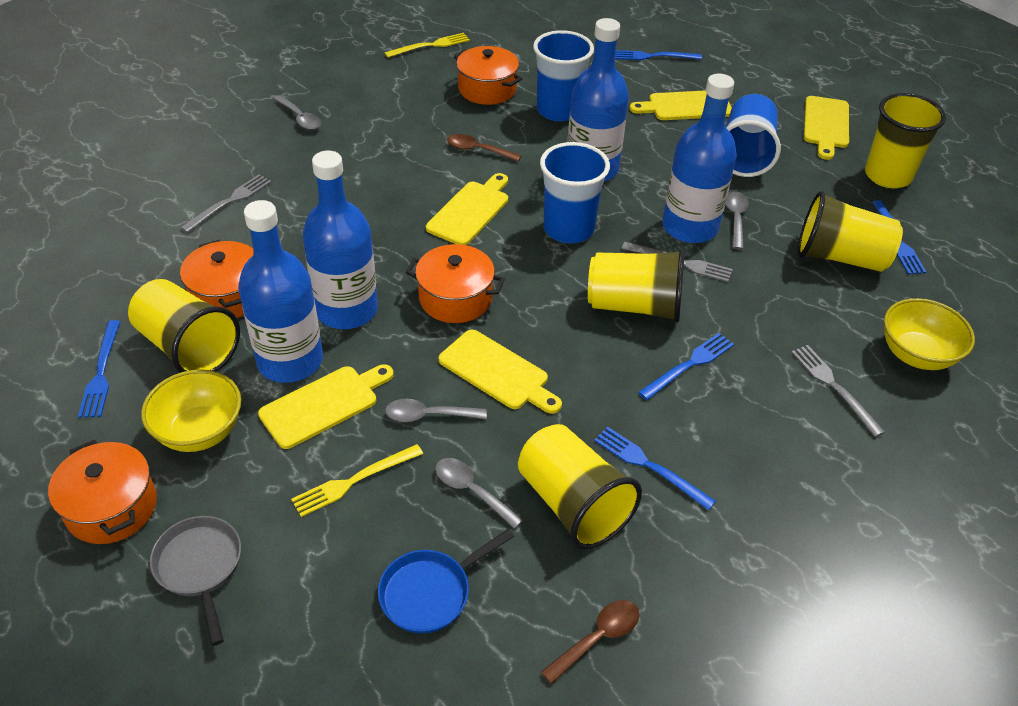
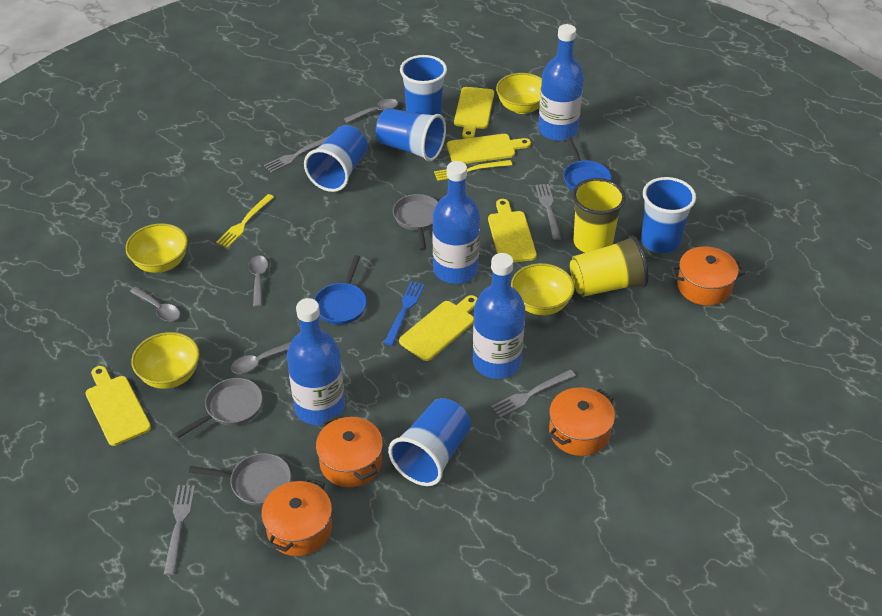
blue cup: 3 -> 5
blue fork: 5 -> 1
blue pan: 1 -> 2
brown spoon: 2 -> 0
grey fork: 3 -> 4
grey pan: 1 -> 3
yellow bowl: 2 -> 4
yellow cup: 5 -> 2

